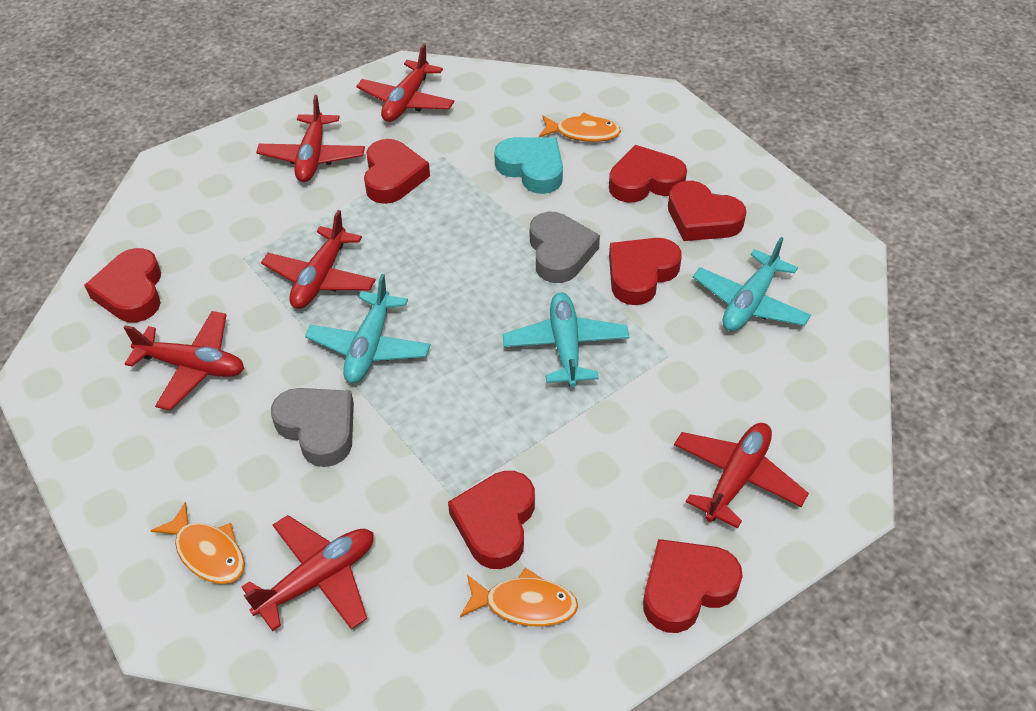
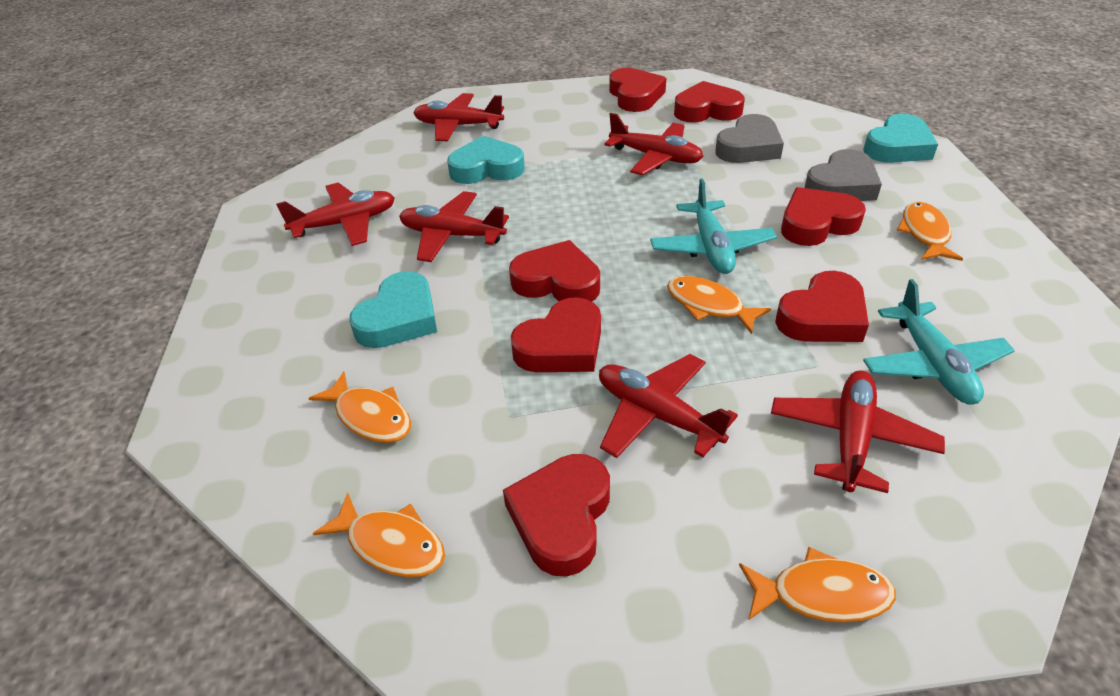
orange fish: 3 -> 5
turquoise heart: 1 -> 3
turquoise plane: 3 -> 2

